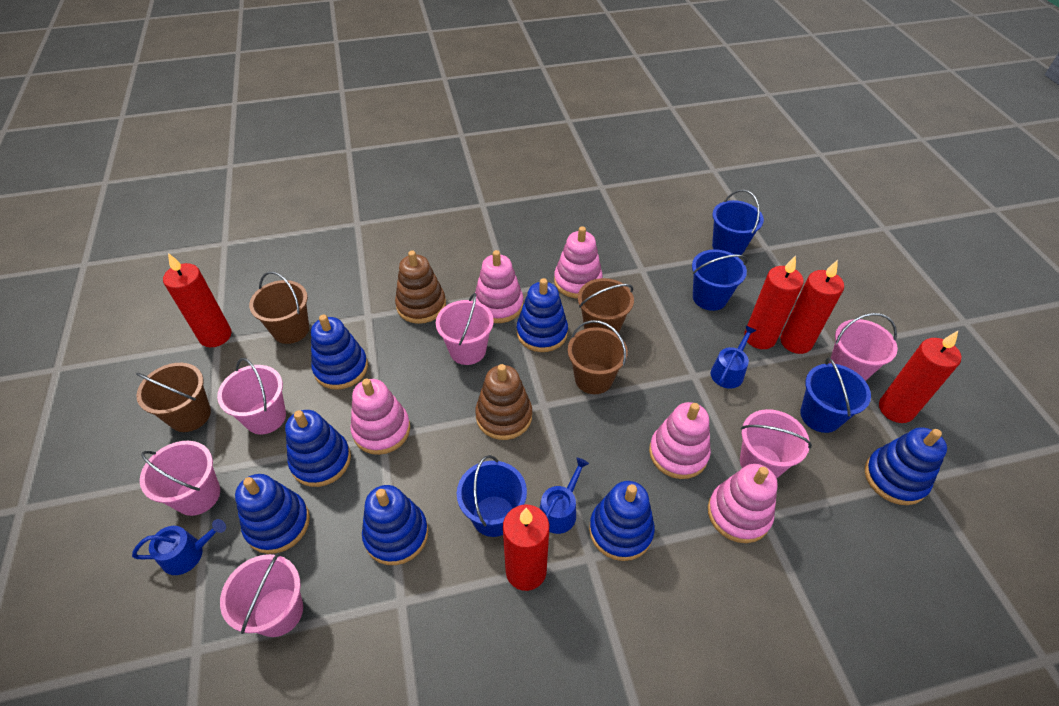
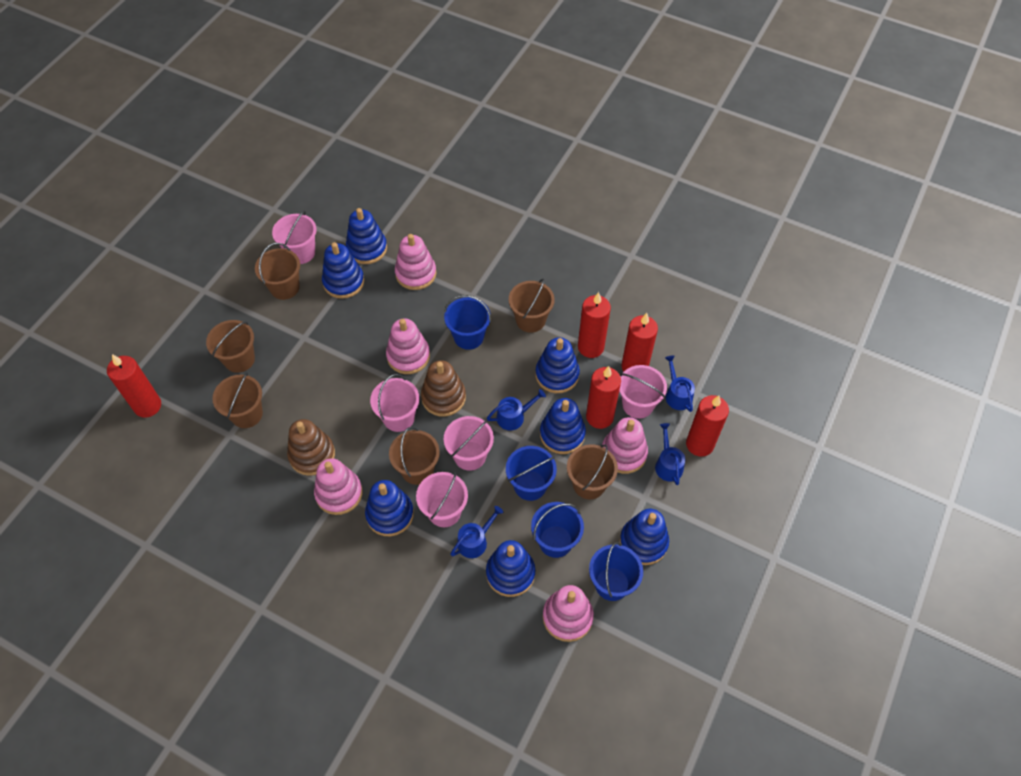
blue watering can: 3 -> 4
brown bucket: 4 -> 6
pink bucket: 6 -> 5

